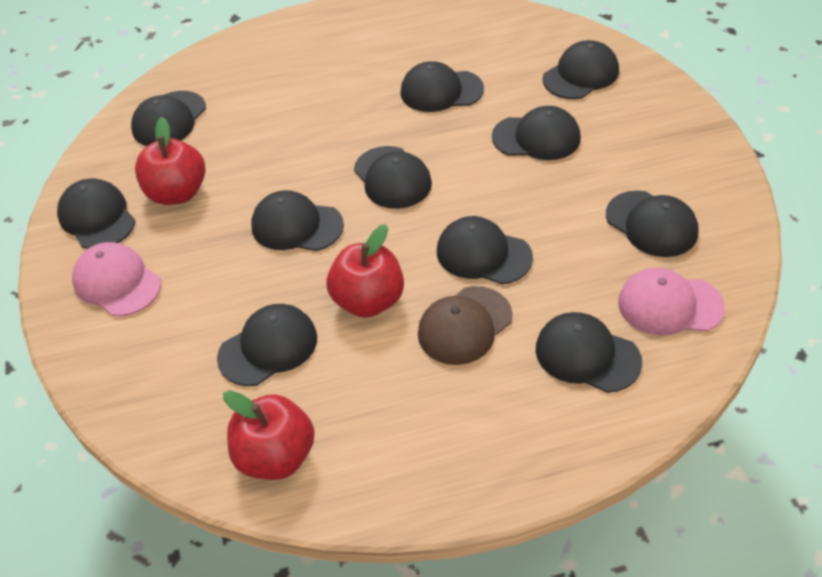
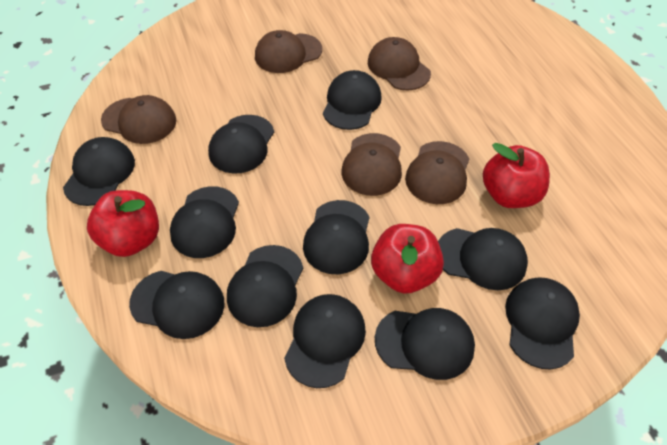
brown cap: 1 -> 5
pink cap: 2 -> 0

